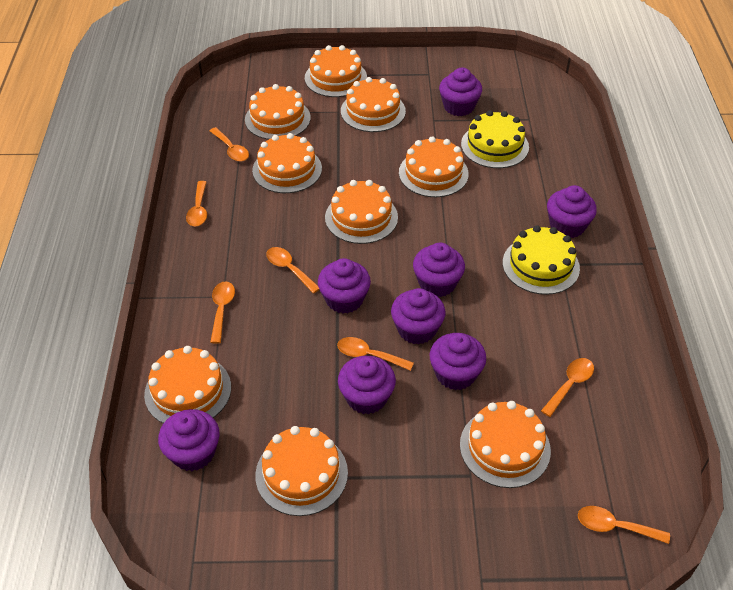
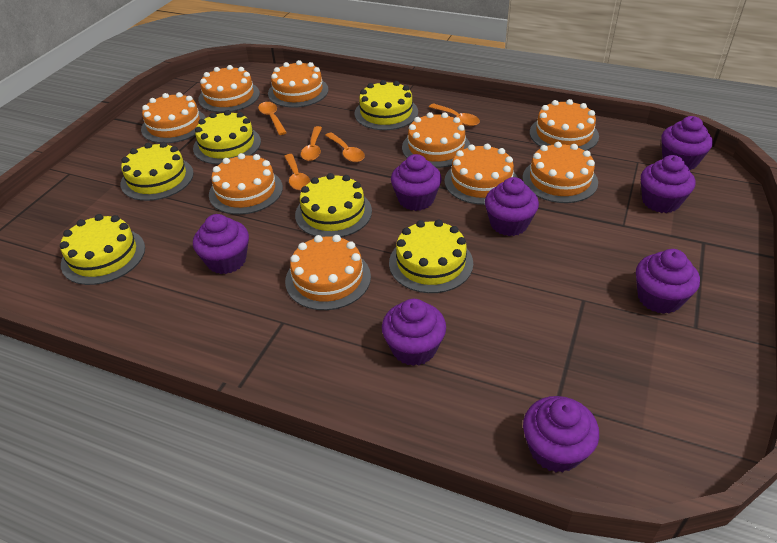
orange spoon: 7 -> 5
yellow cake: 2 -> 6

